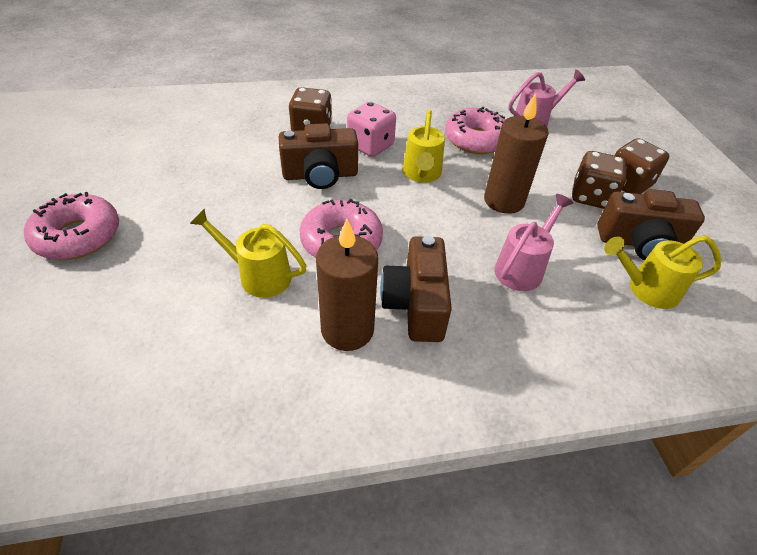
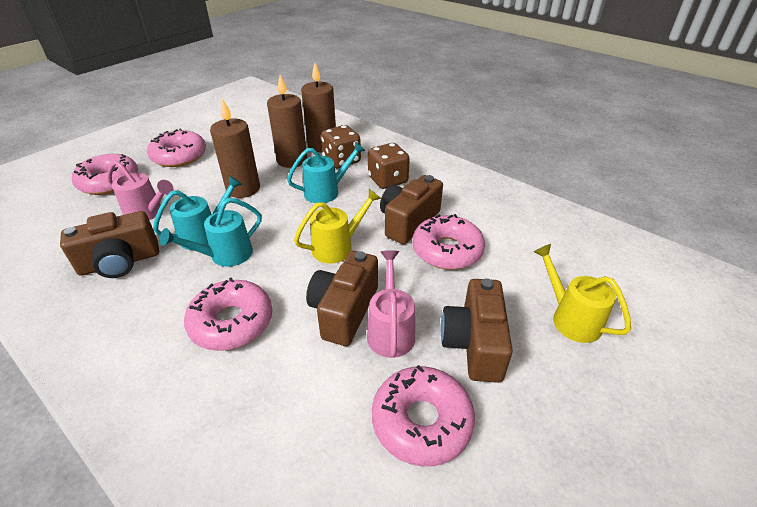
brown camera: 3 -> 4
brown candle: 2 -> 3
brown dice: 3 -> 2
pink dice: 1 -> 0
pink donut: 3 -> 5
turquoise watering can: 0 -> 3
yellow watering can: 3 -> 2

